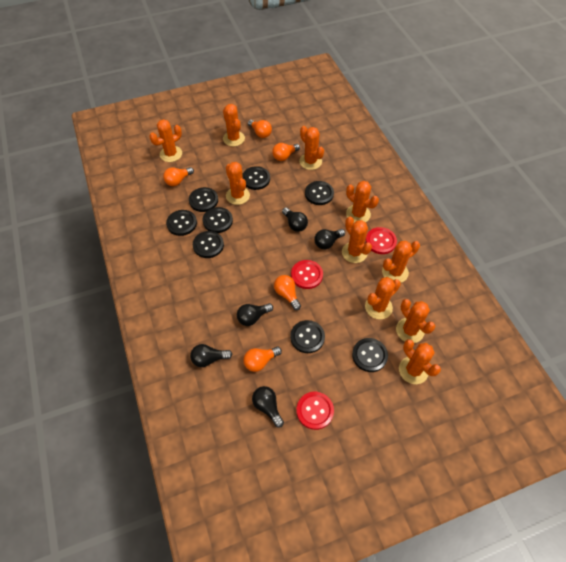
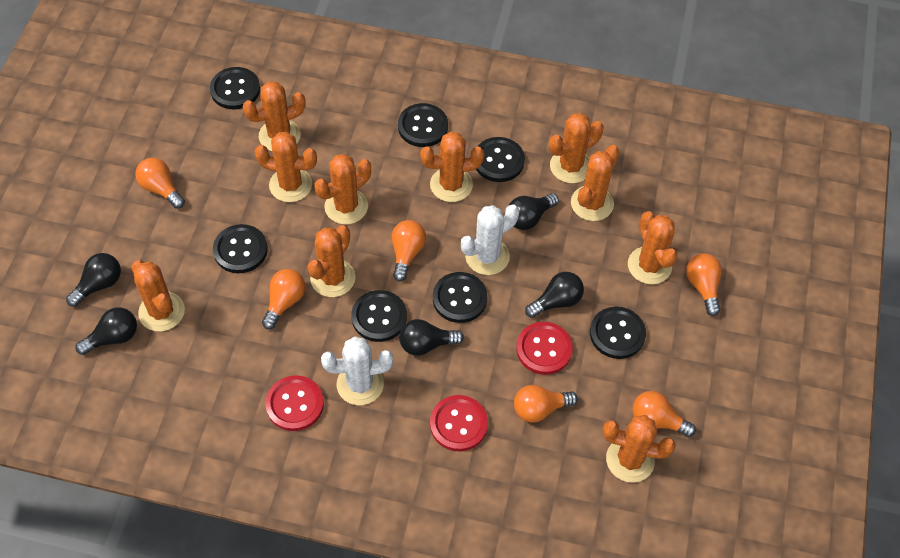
black button: 8 -> 7
orange light bulb: 5 -> 6
white cactus: 0 -> 2

